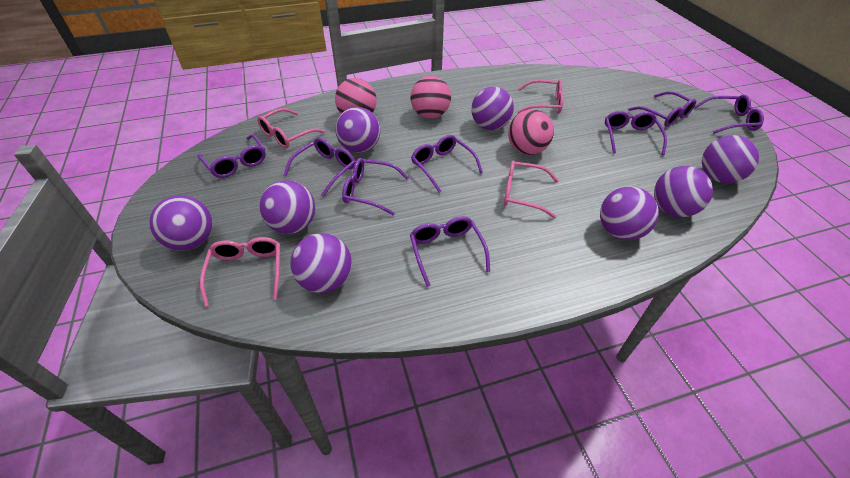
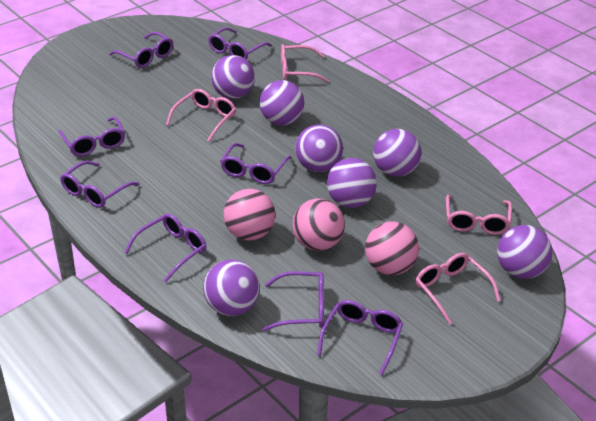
purple ball: 8 -> 7

